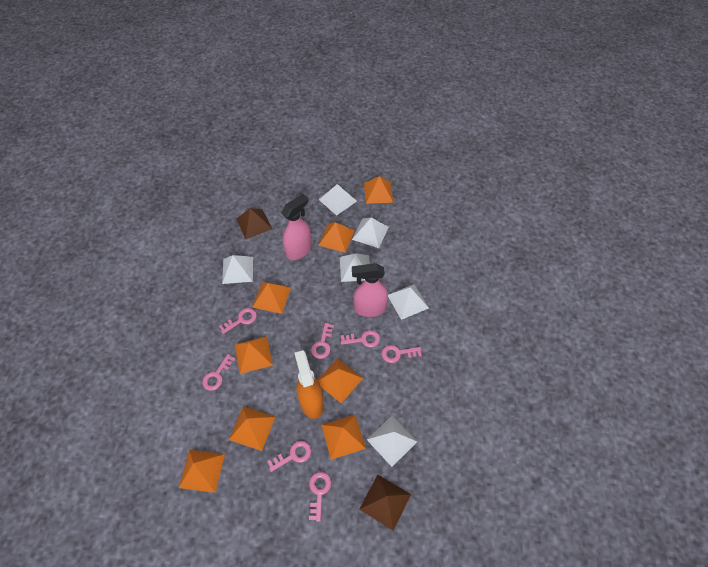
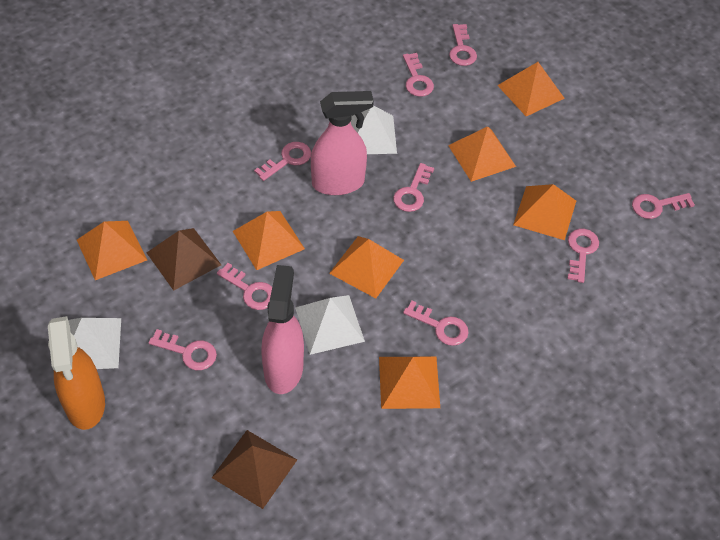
orange pyramid: 8 -> 7
pink key: 7 -> 9
white pyramid: 6 -> 3

